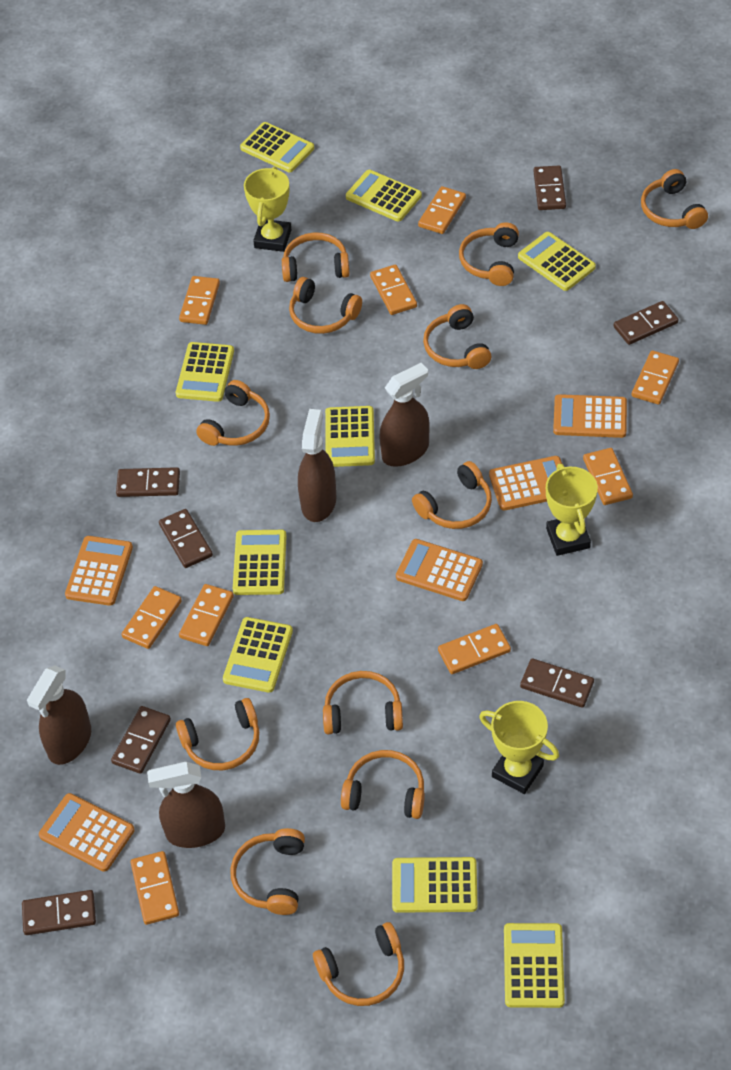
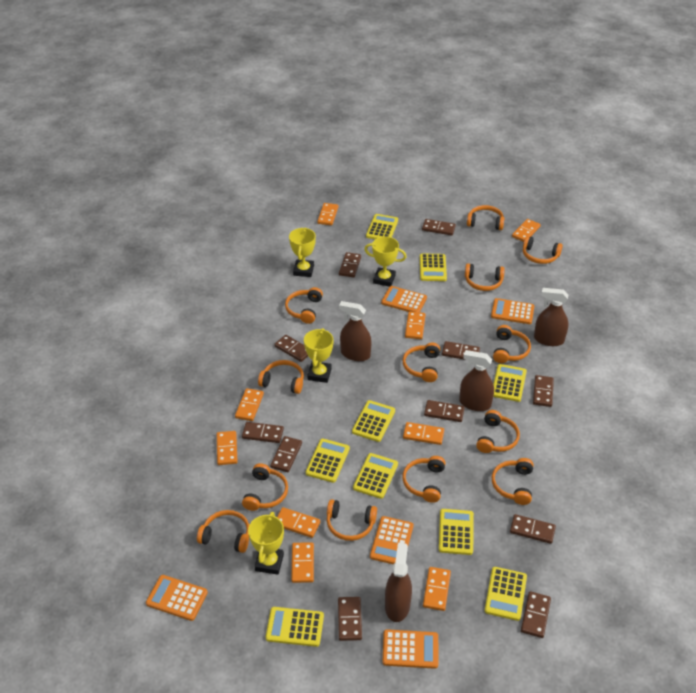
brown domino: 7 -> 11
orange headphones: 12 -> 13
yellow trophy: 3 -> 4

